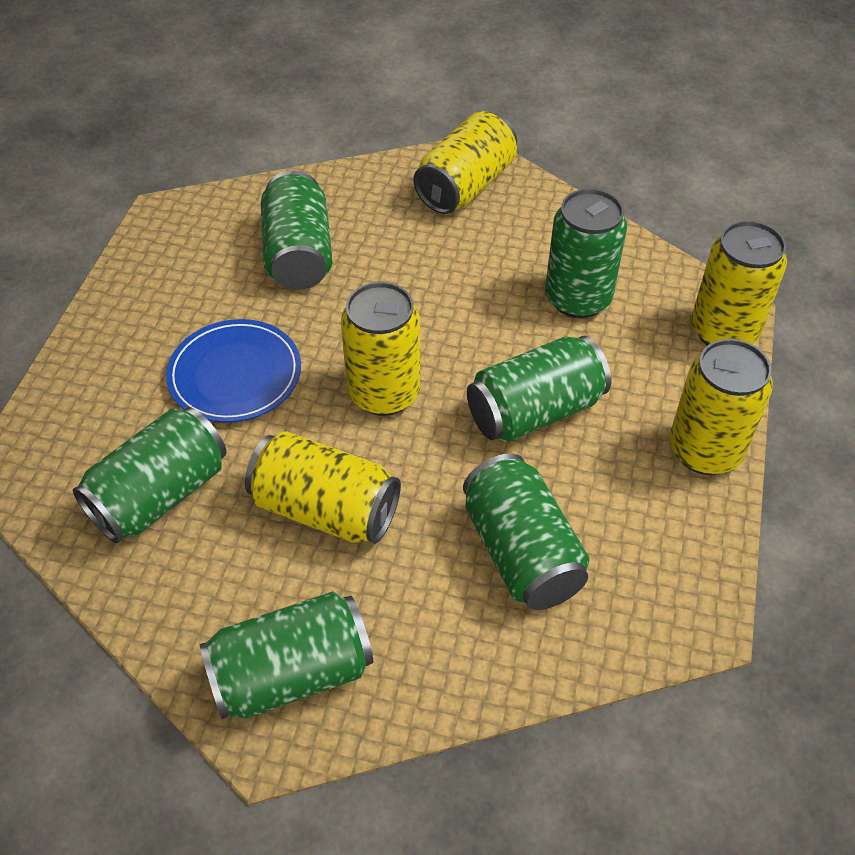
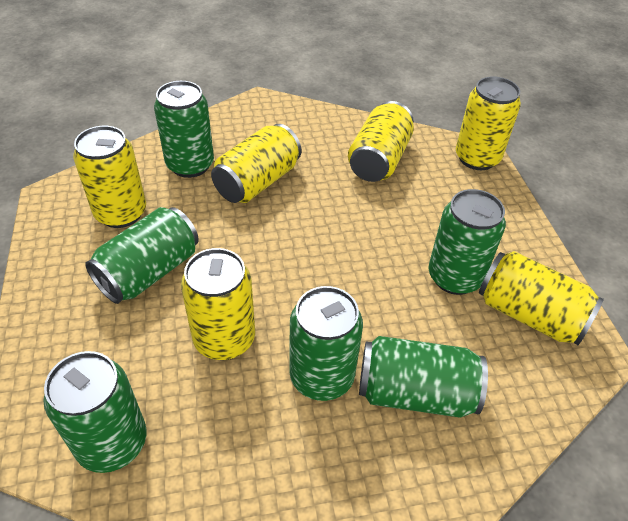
blue plate: 1 -> 0
yellow can: 5 -> 6

